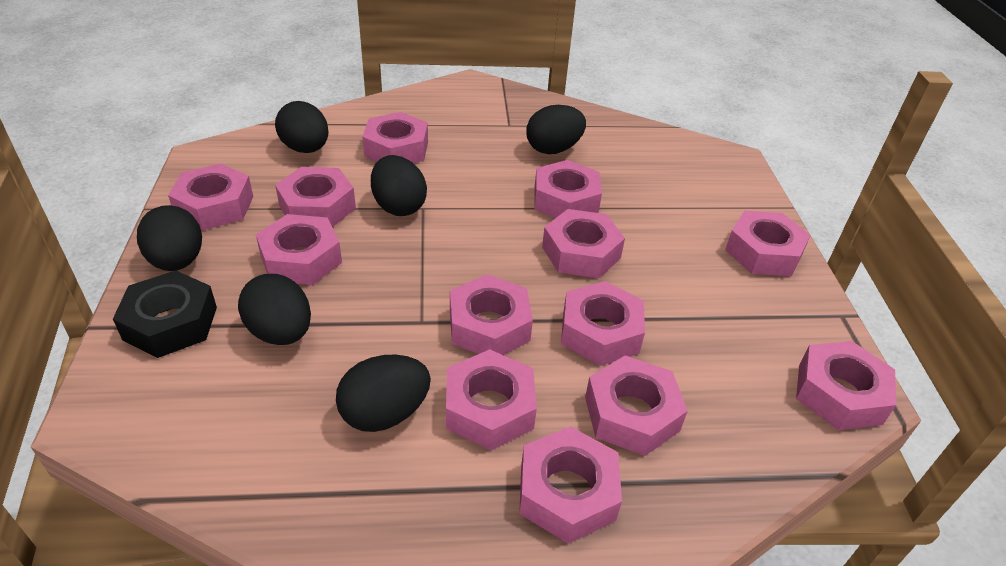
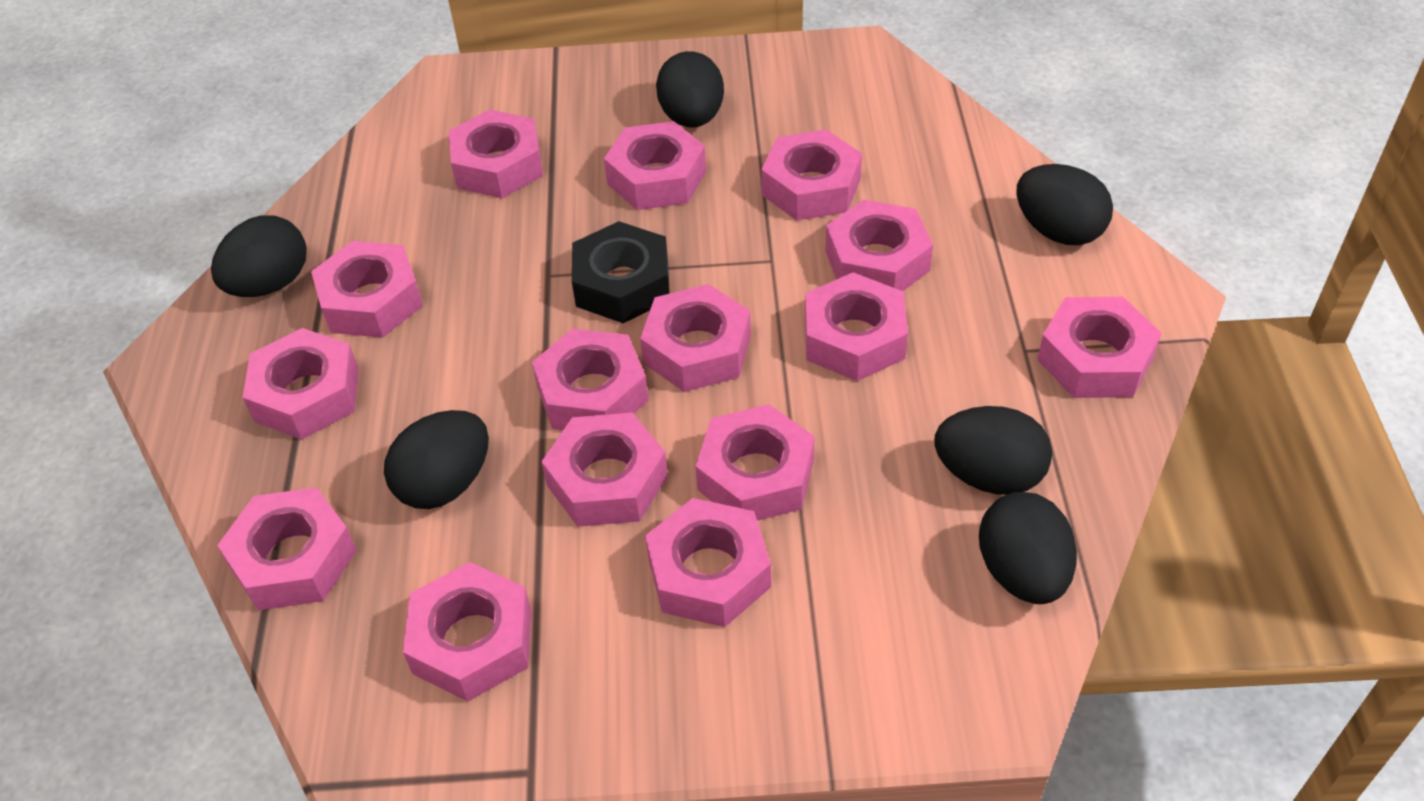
pink nut: 13 -> 15

